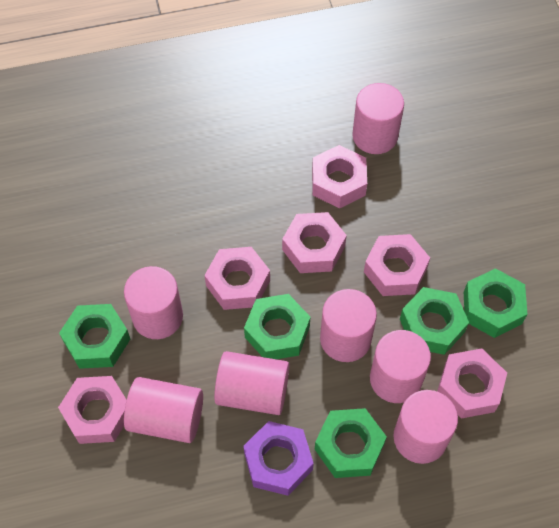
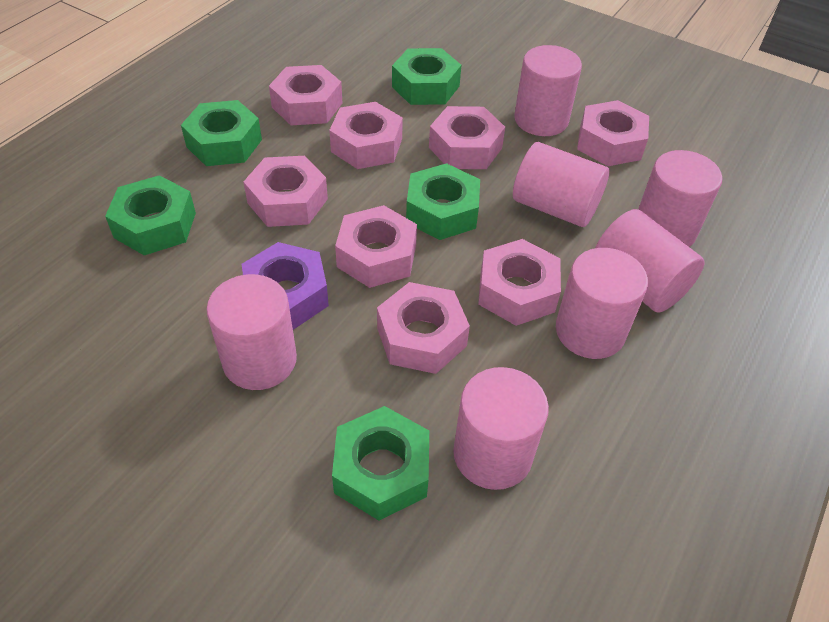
pink nut: 6 -> 8

